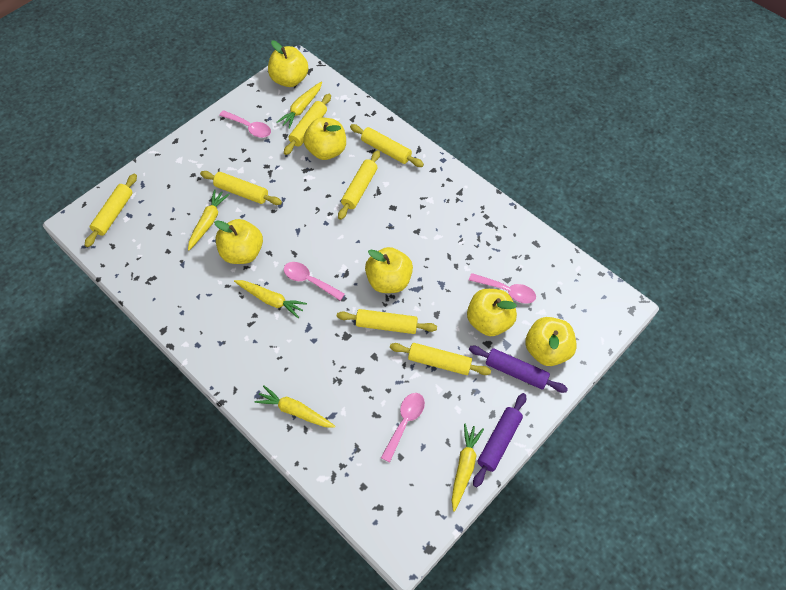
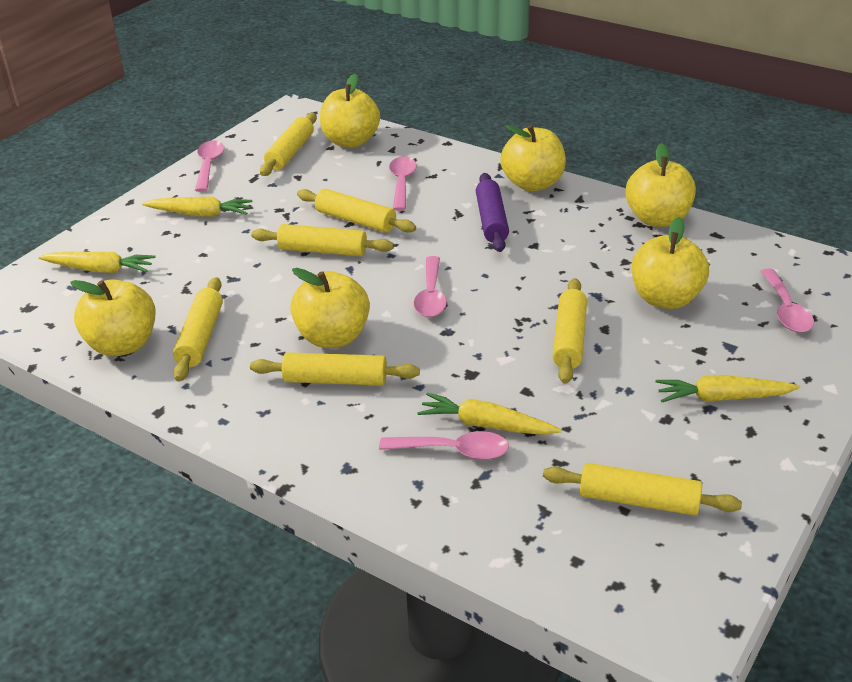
pink spoon: 4 -> 5
purple rolling pin: 2 -> 1
yellow carrot: 5 -> 4

